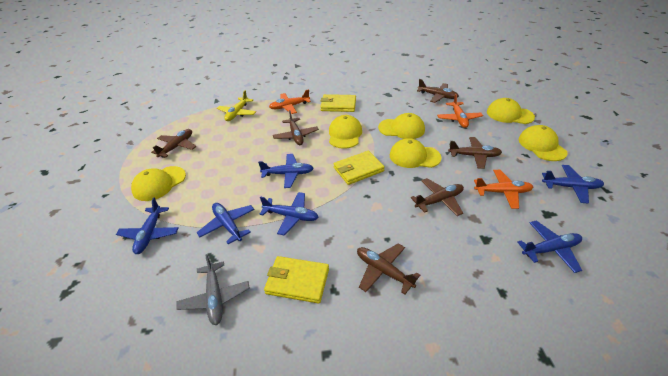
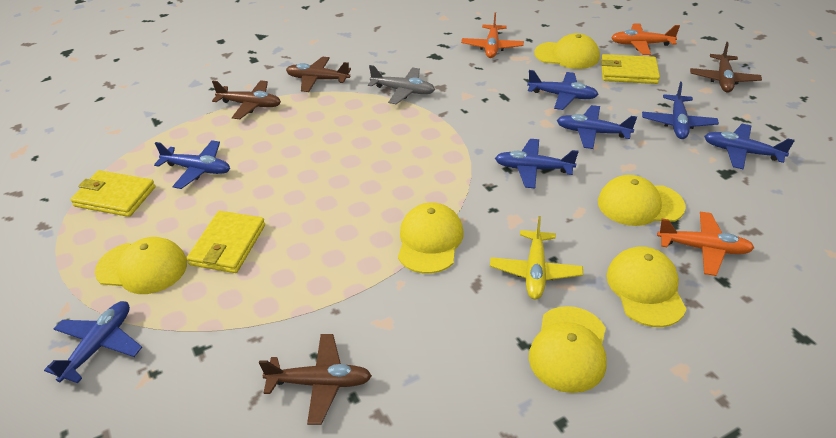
blue plane: 6 -> 7
brown plane: 6 -> 4

